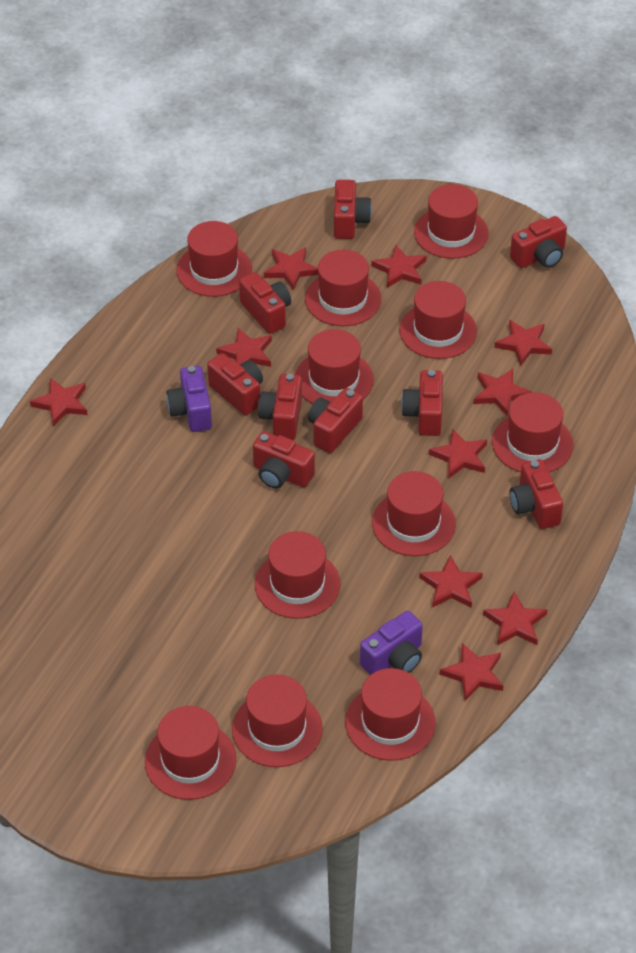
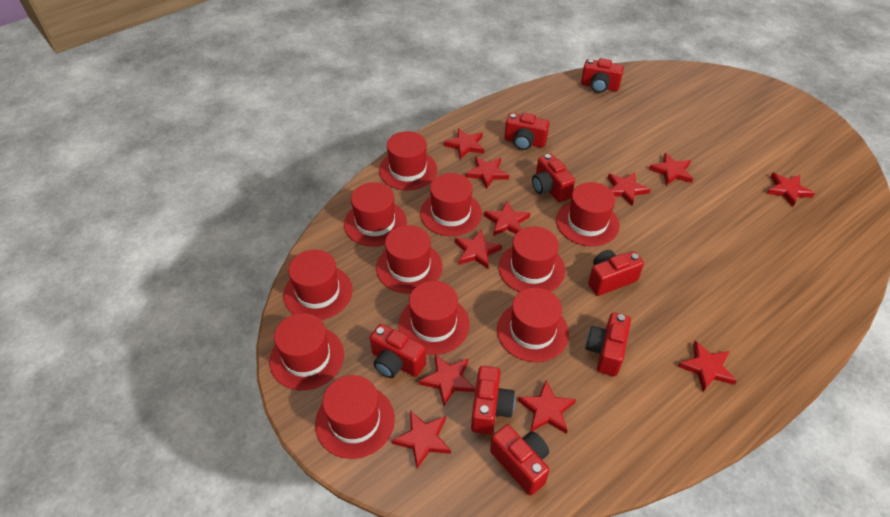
purple camera: 2 -> 0
red camera: 9 -> 8
red star: 10 -> 11

